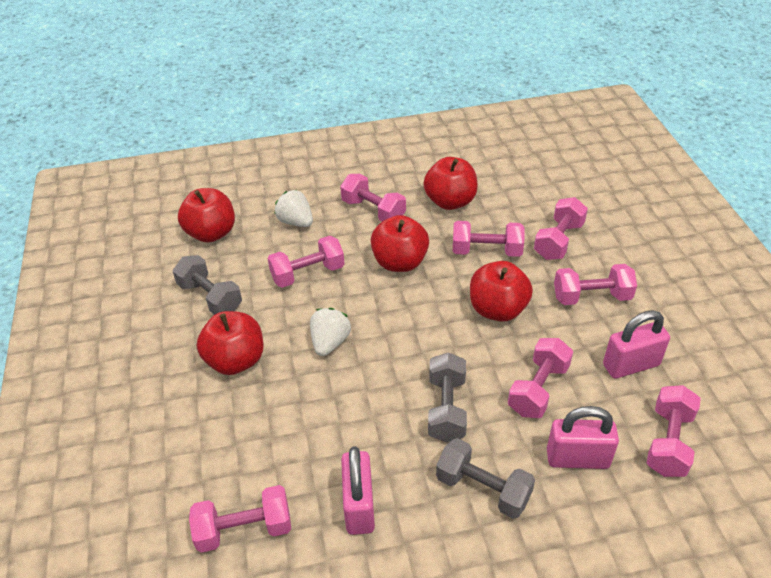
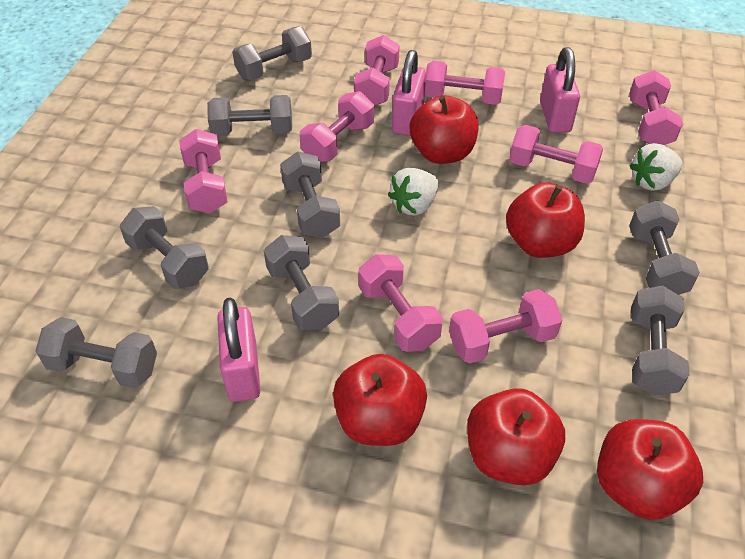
grey dumbbell: 3 -> 8

